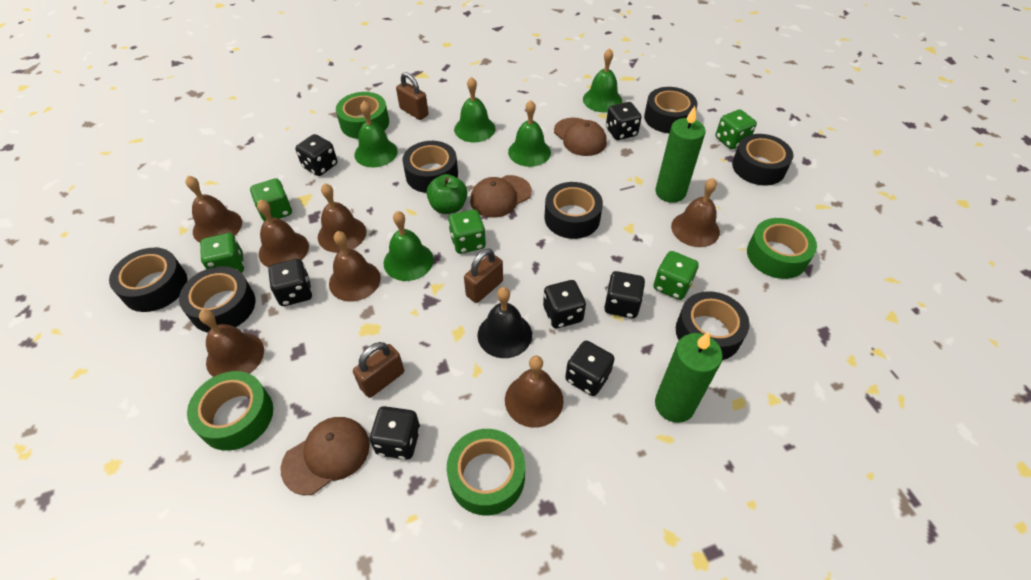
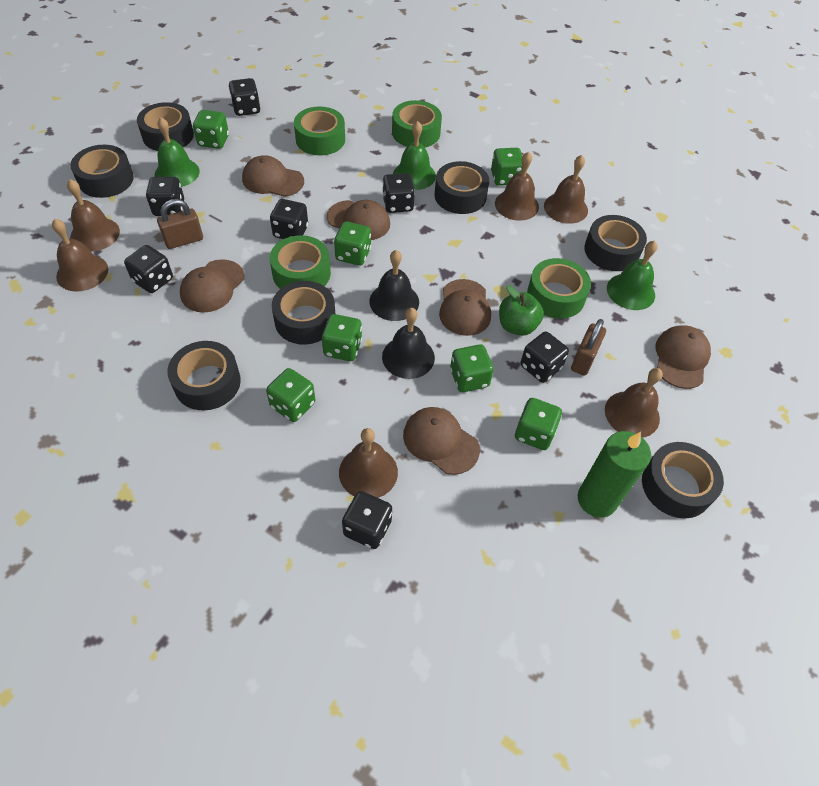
black bell: 1 -> 2
brown bell: 7 -> 6
brown cap: 3 -> 6
brown padlock: 3 -> 2
green bell: 5 -> 3
green candle: 2 -> 1
green dice: 5 -> 7

